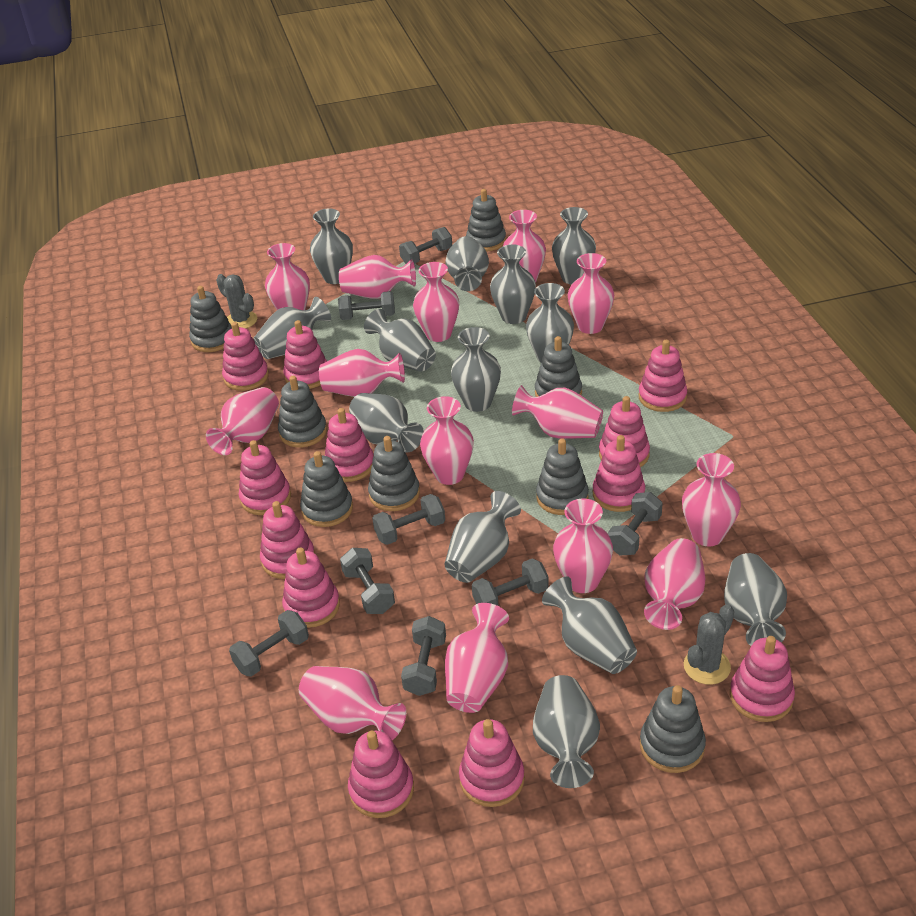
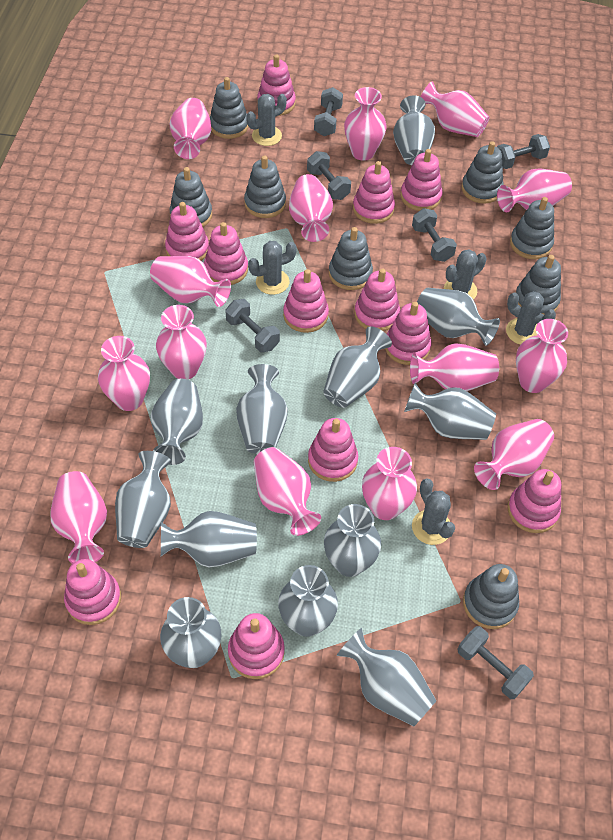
grey cactus: 2 -> 5
grey dumbbell: 8 -> 6
grey vase: 13 -> 12

